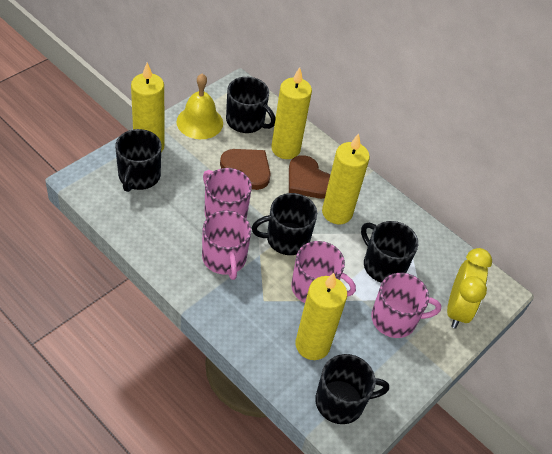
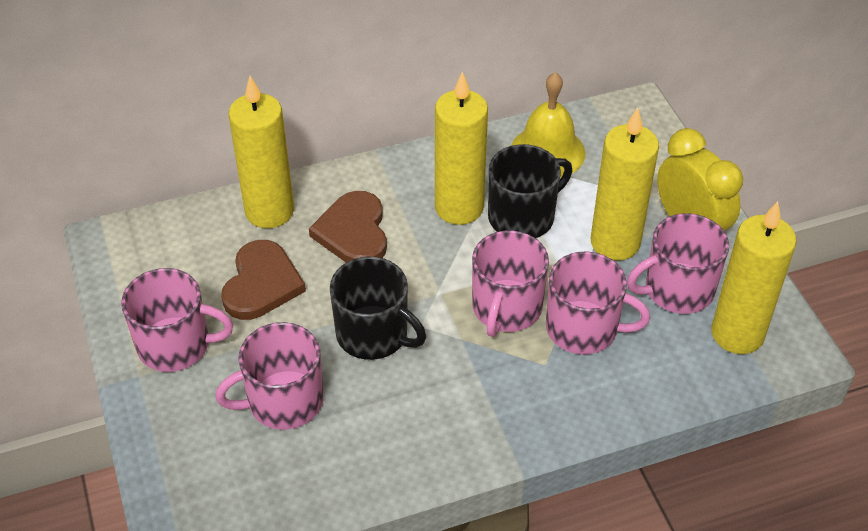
black mug: 5 -> 2
pink mug: 4 -> 5

